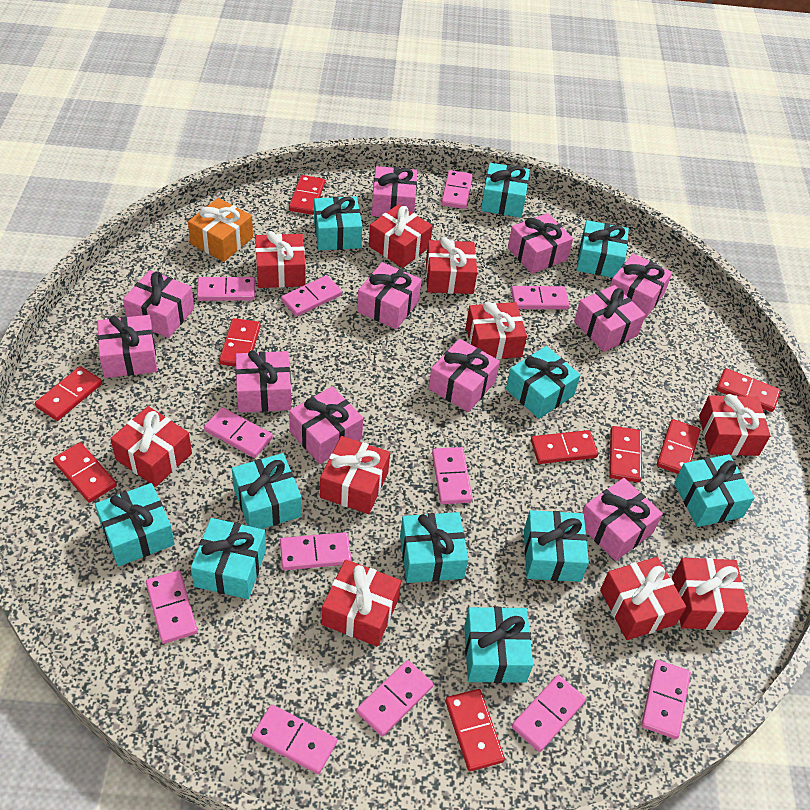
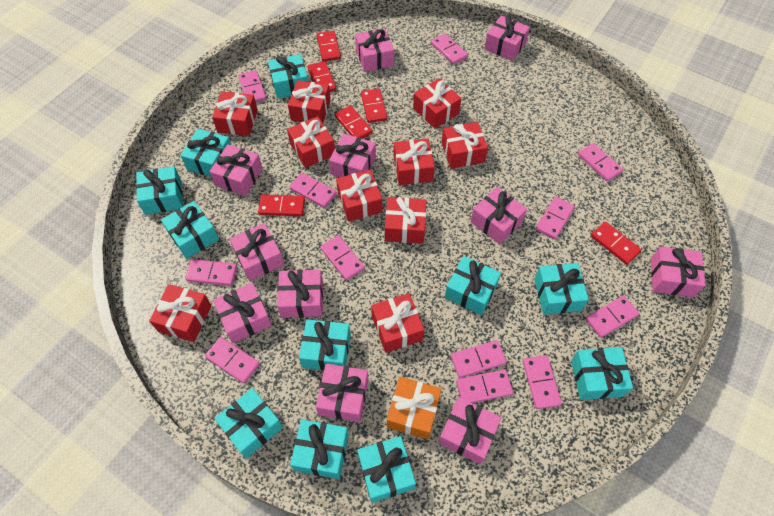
red domino: 9 -> 6

